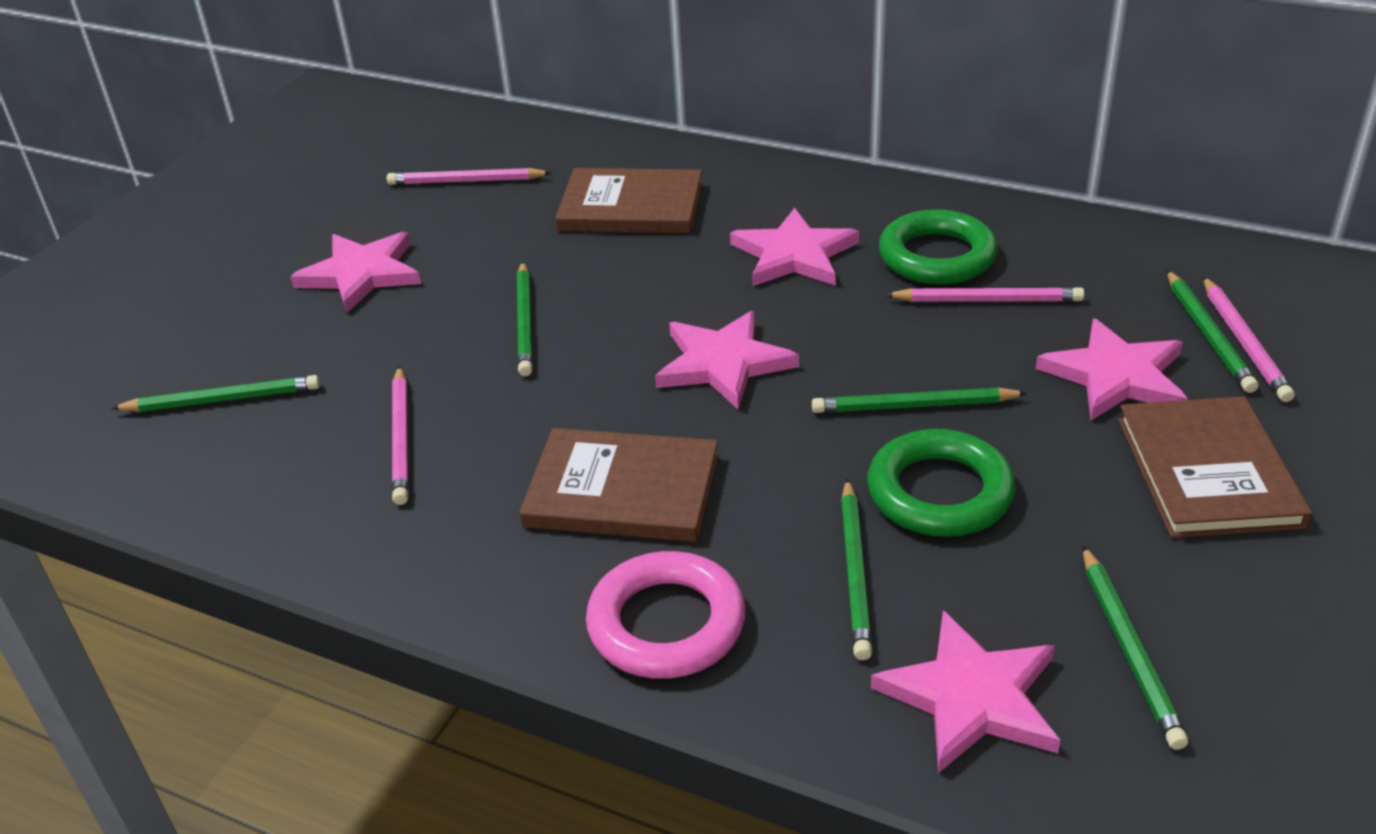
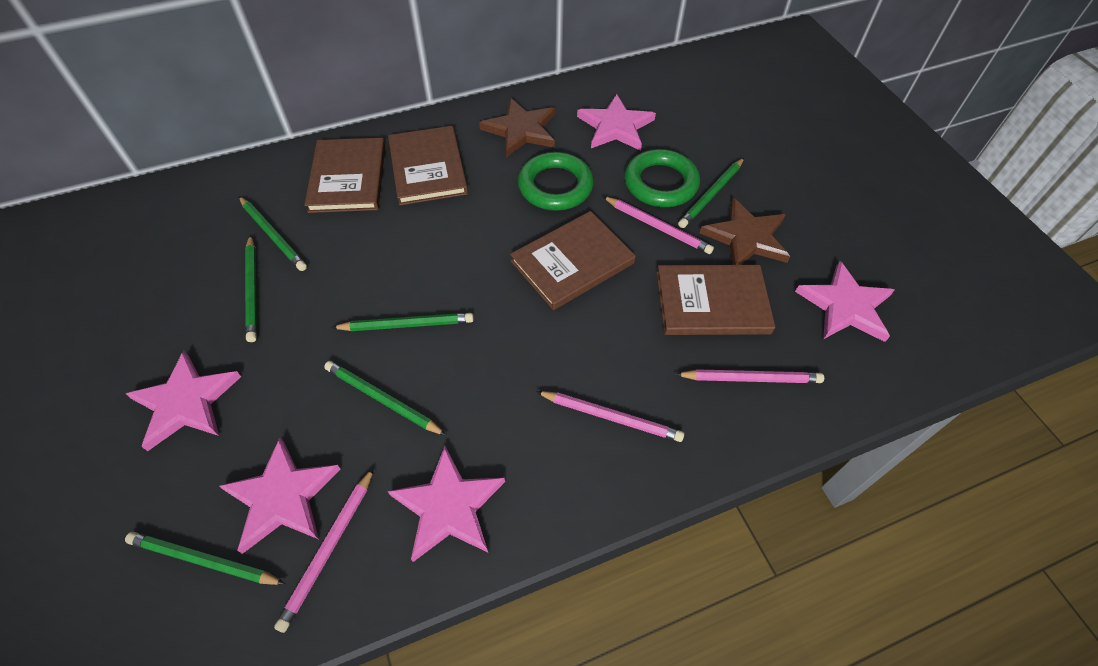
brown book: 3 -> 4
brown star: 0 -> 2
pink ring: 1 -> 0

